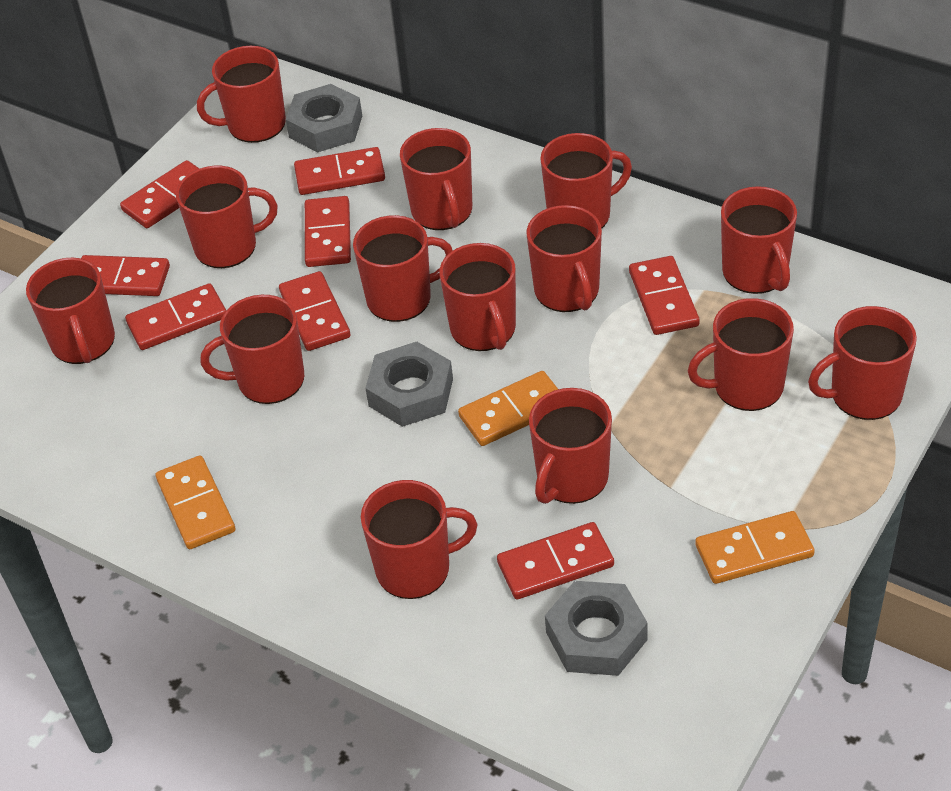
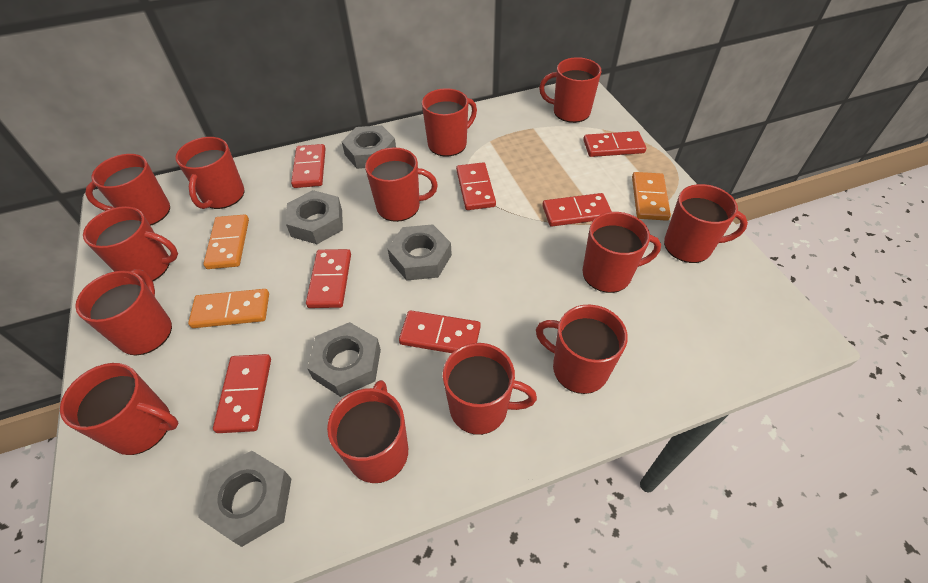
grey nut: 3 -> 5
red domino: 8 -> 7
red mug: 14 -> 13

